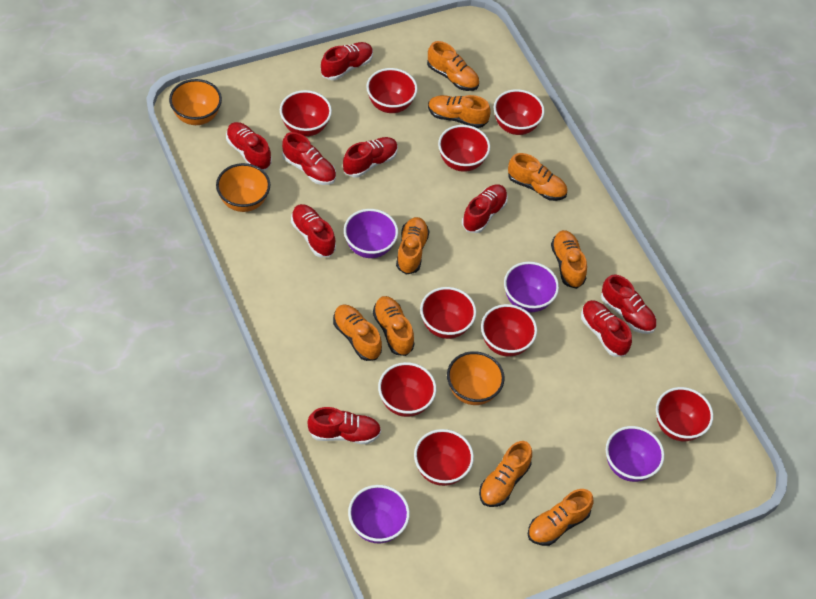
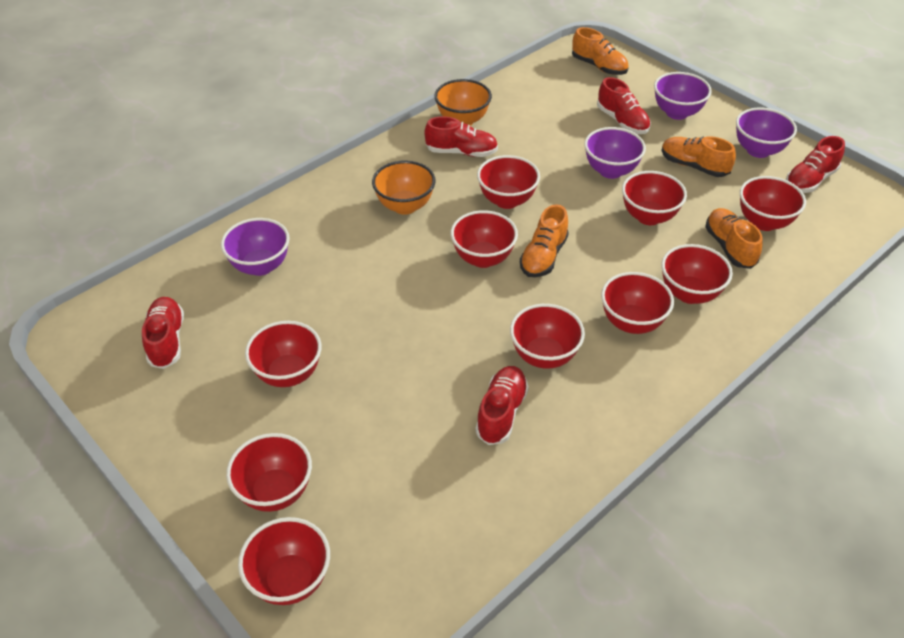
orange bowl: 3 -> 2
orange shoe: 9 -> 4
red bowl: 9 -> 10
red shoe: 9 -> 5

